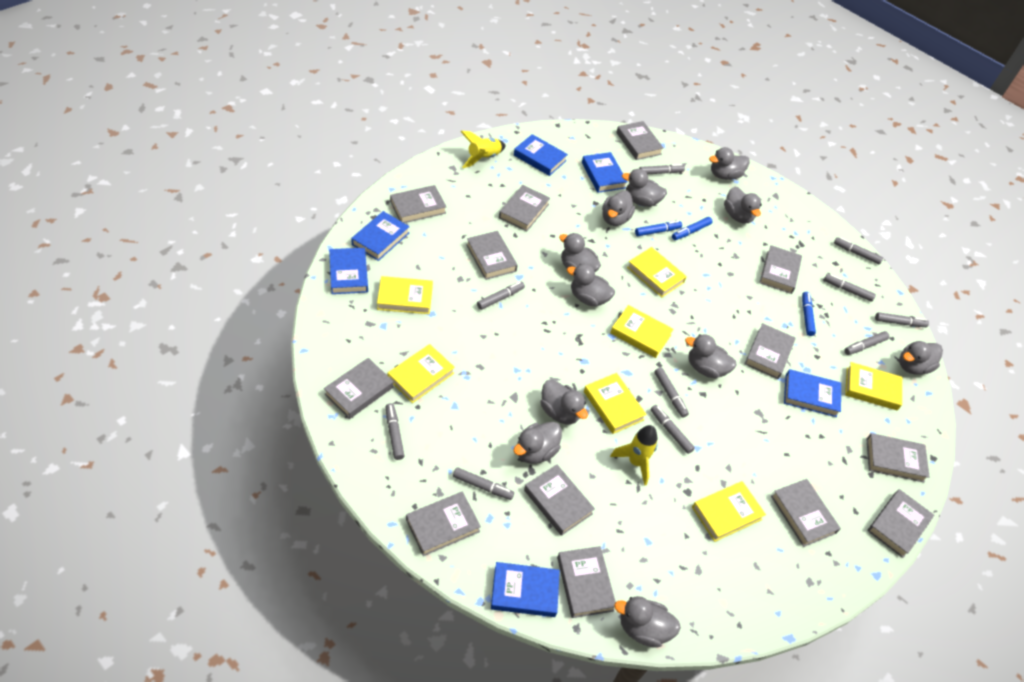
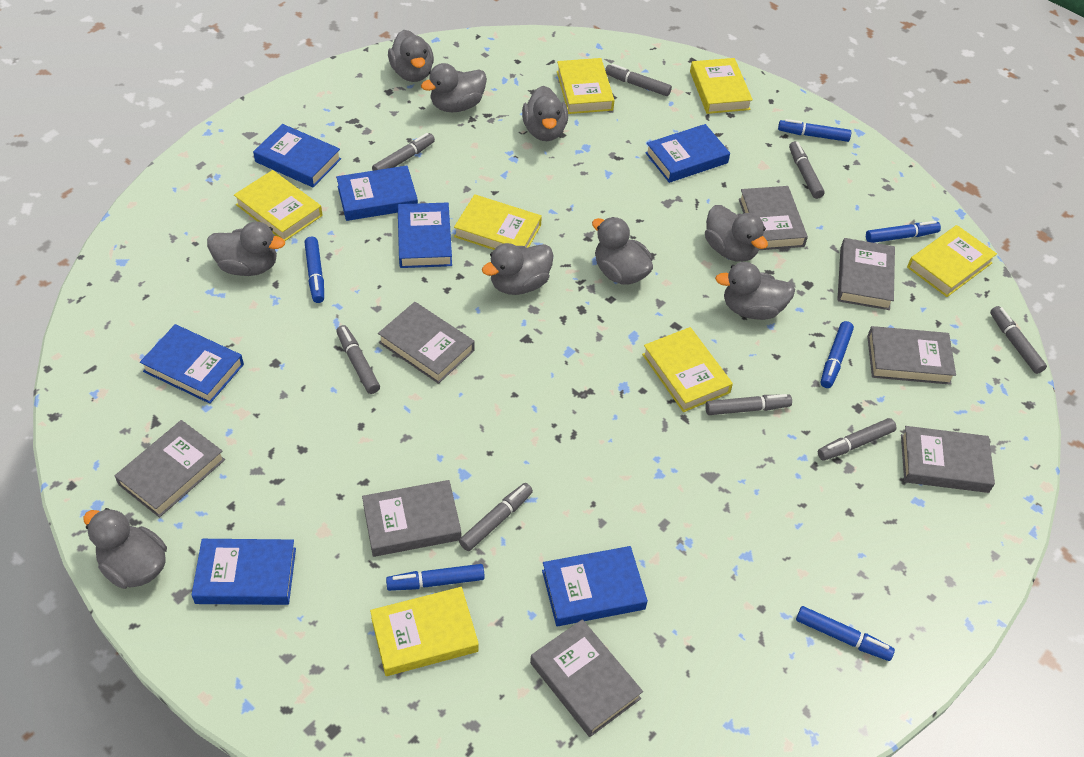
blue book: 6 -> 7
blue marker: 3 -> 6
grey book: 13 -> 8
grey duck: 11 -> 9
grey marker: 10 -> 8
yellow rocket: 2 -> 0

